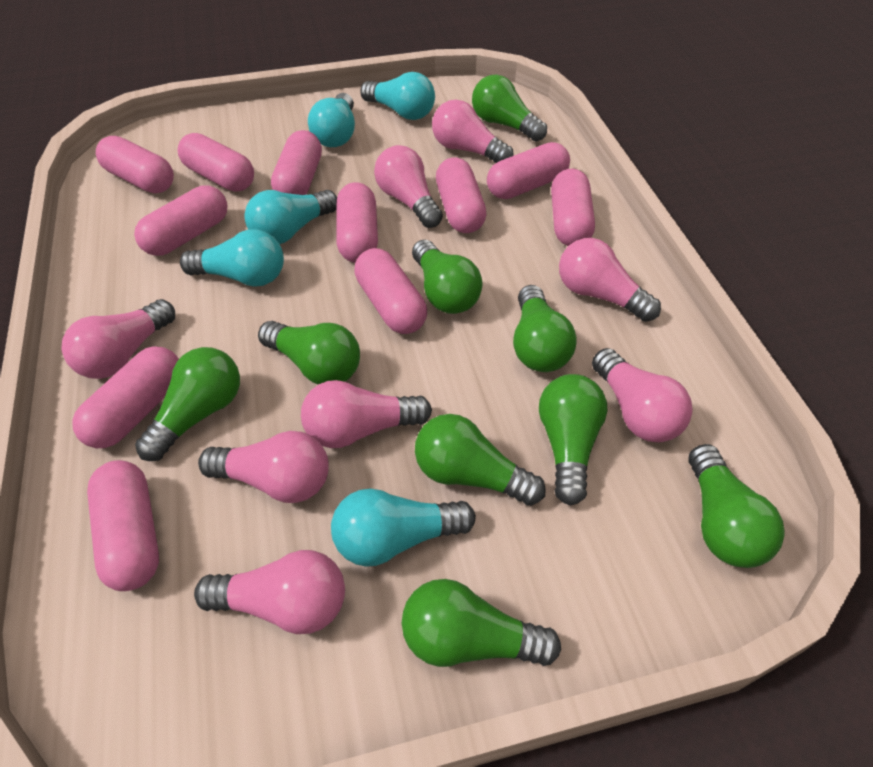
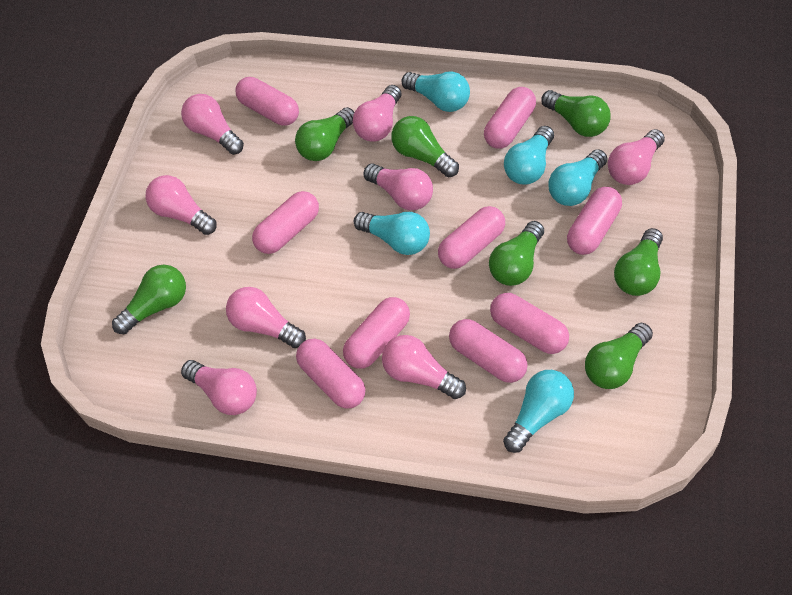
green light bulb: 9 -> 7
pink capsule: 11 -> 9

